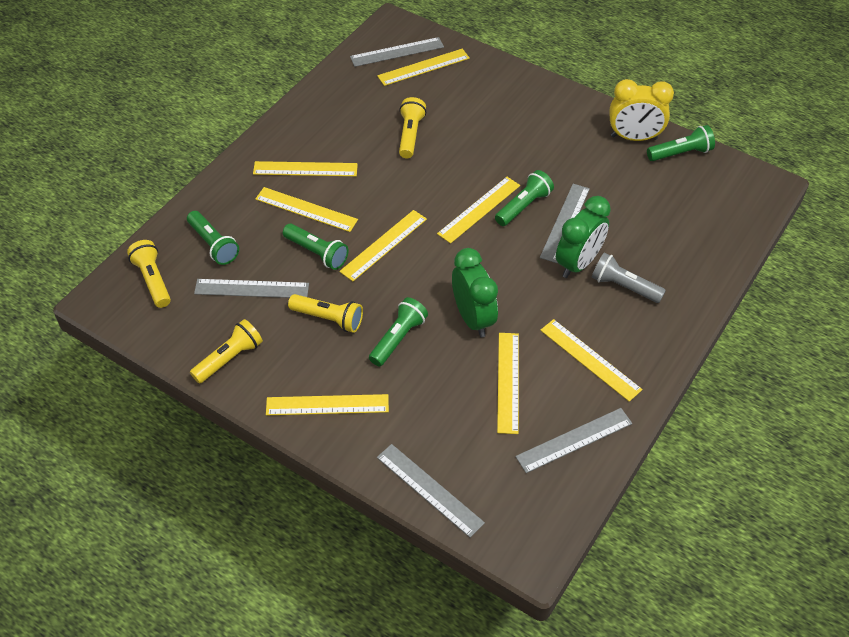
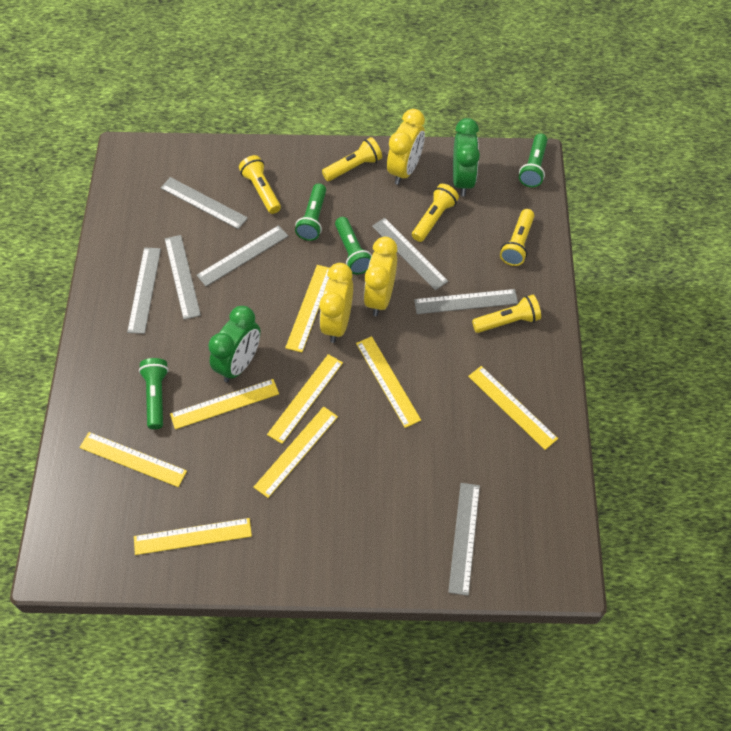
green flashlight: 5 -> 4
grey flashlight: 1 -> 0
grey ruler: 5 -> 7
yellow clock: 1 -> 3
yellow flashlight: 4 -> 5

